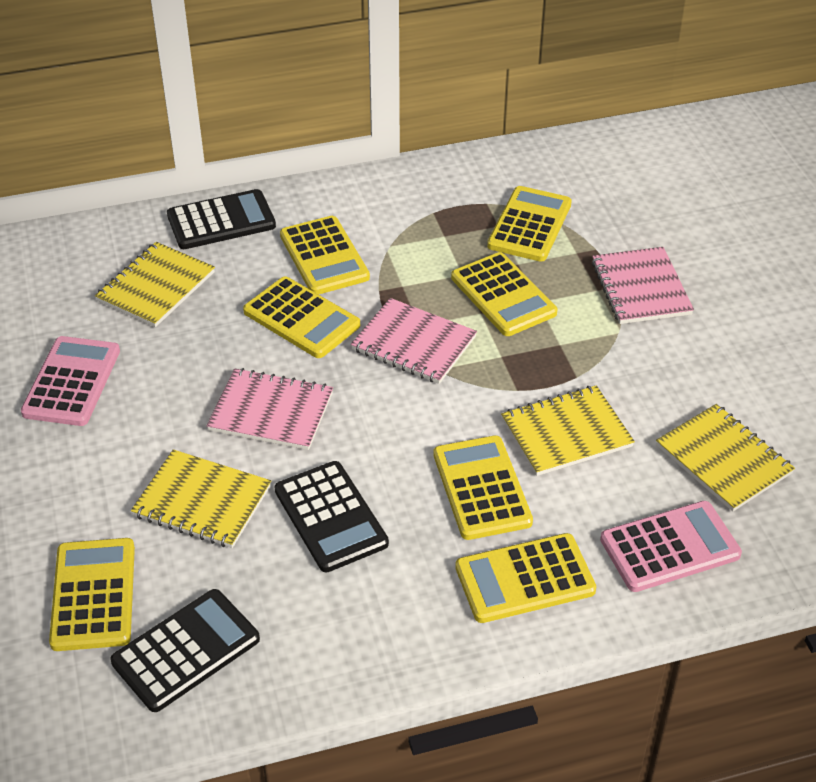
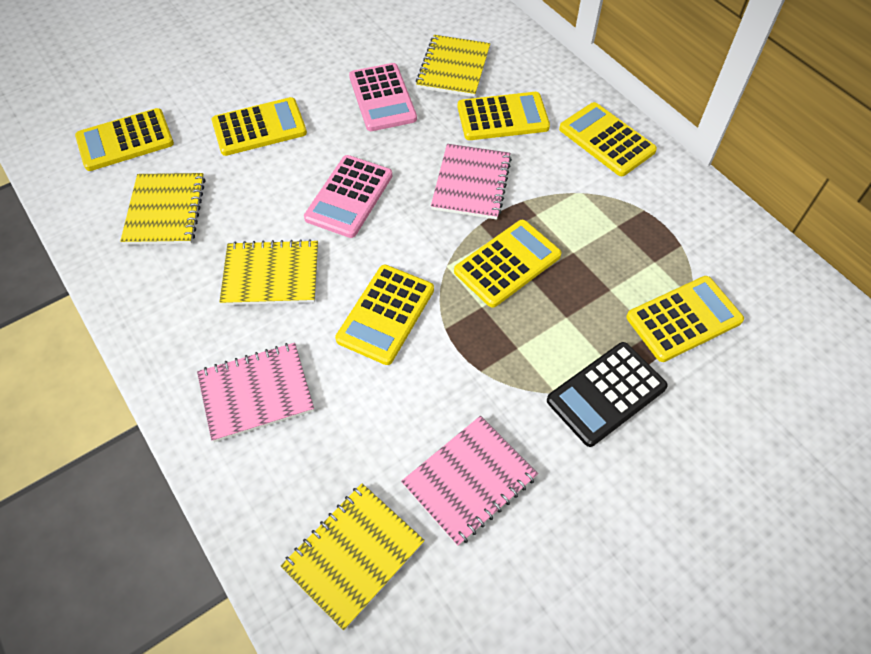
black calculator: 3 -> 1

